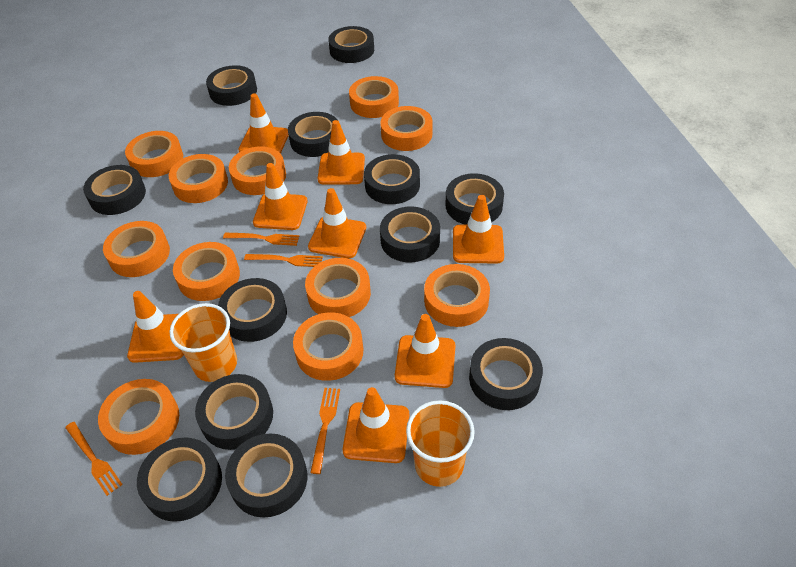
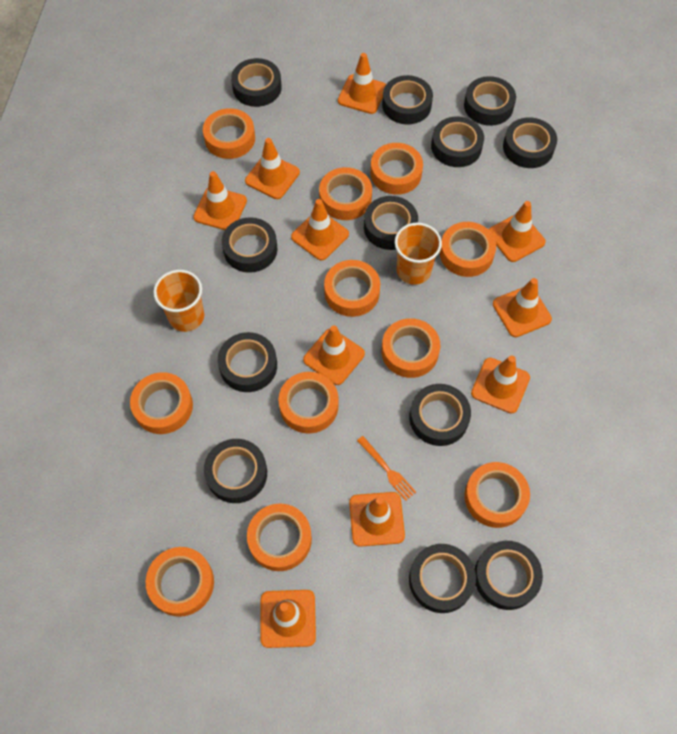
orange fork: 4 -> 1
orange traffic cone: 8 -> 10

